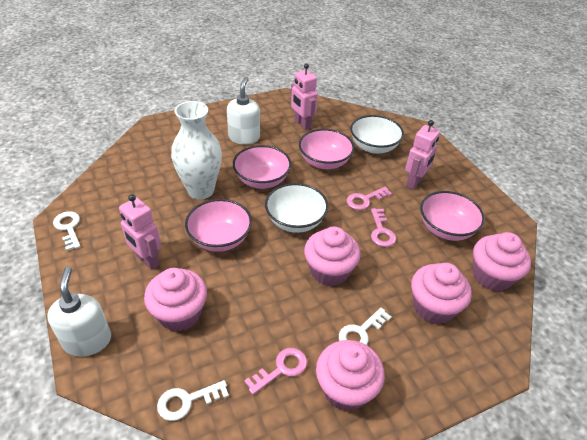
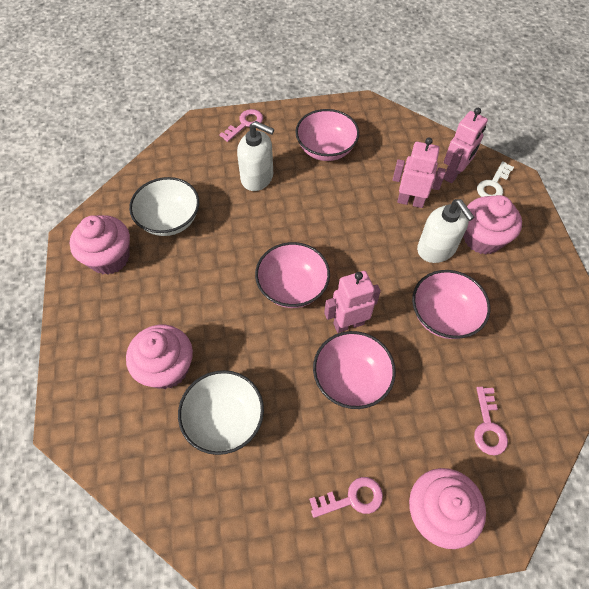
pink cupcake: 5 -> 4
white key: 3 -> 1
white vase: 1 -> 0

